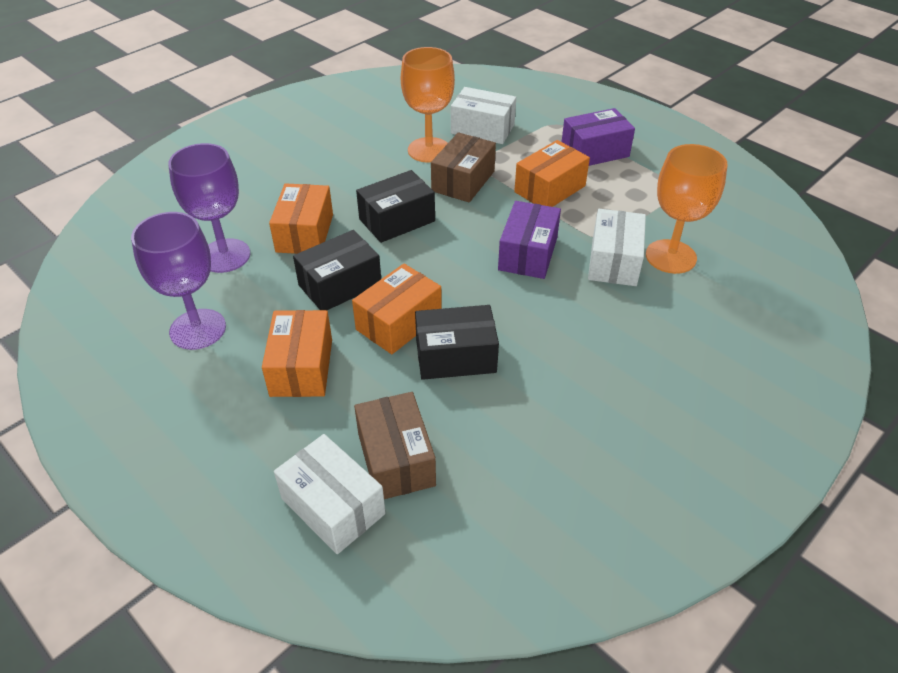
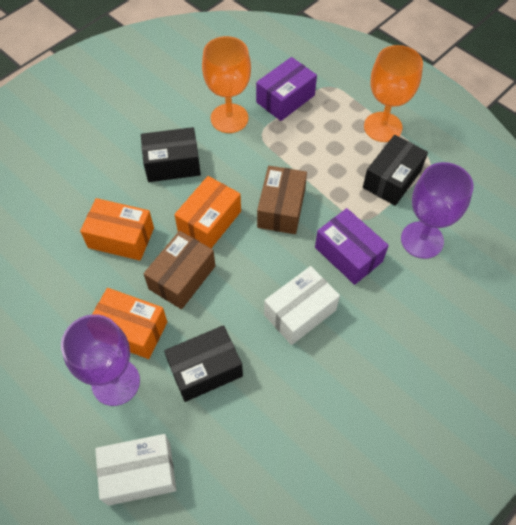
orange box: 4 -> 3
white box: 3 -> 2

